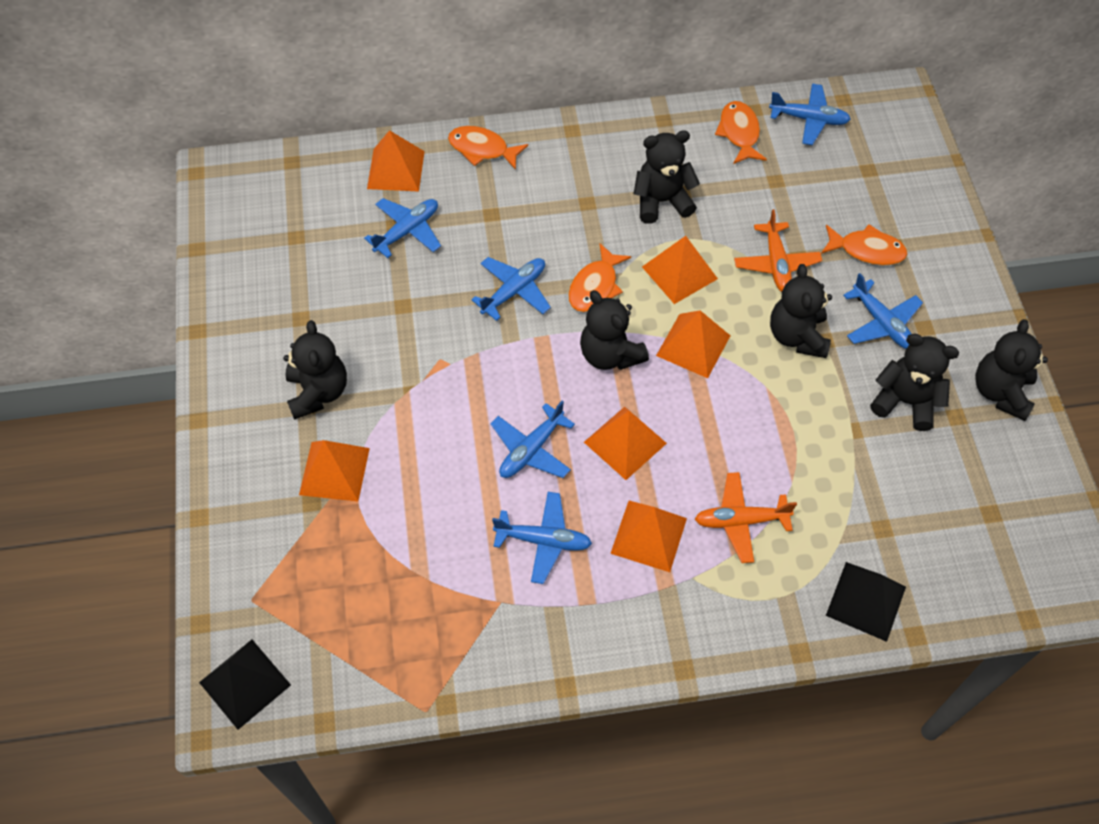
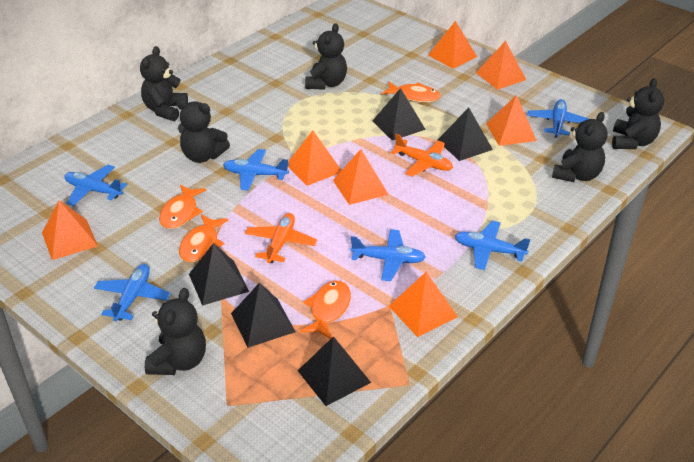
black pyramid: 2 -> 5
orange pyramid: 6 -> 7

